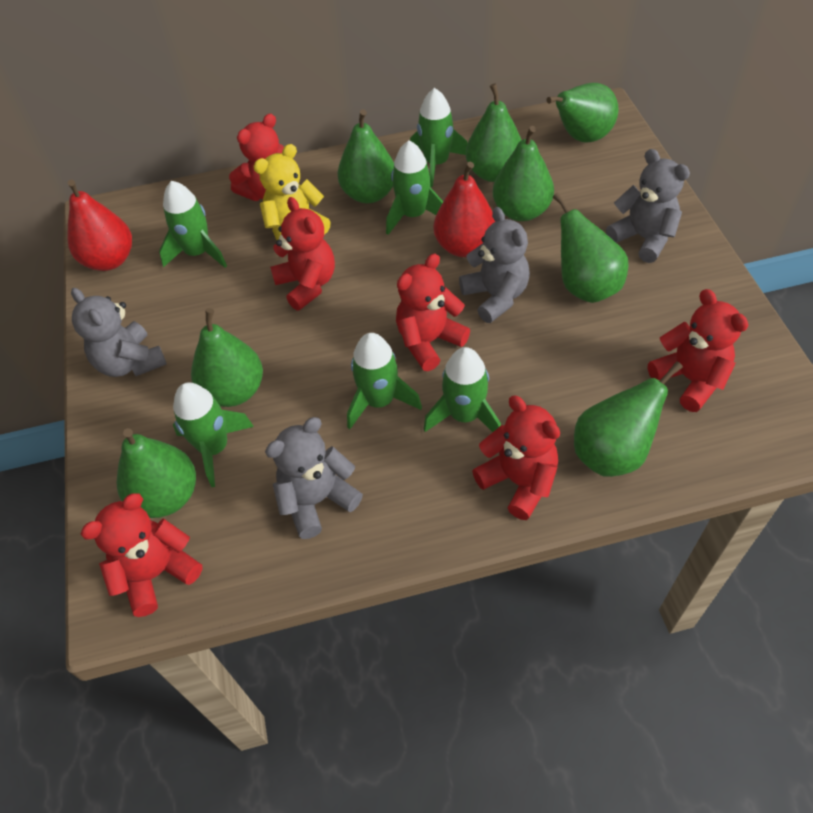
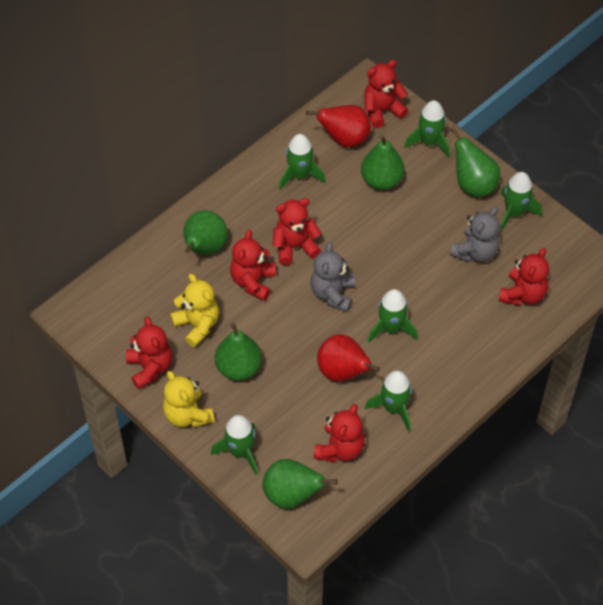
green pear: 8 -> 5
grey teddy bear: 4 -> 2
yellow teddy bear: 1 -> 2

